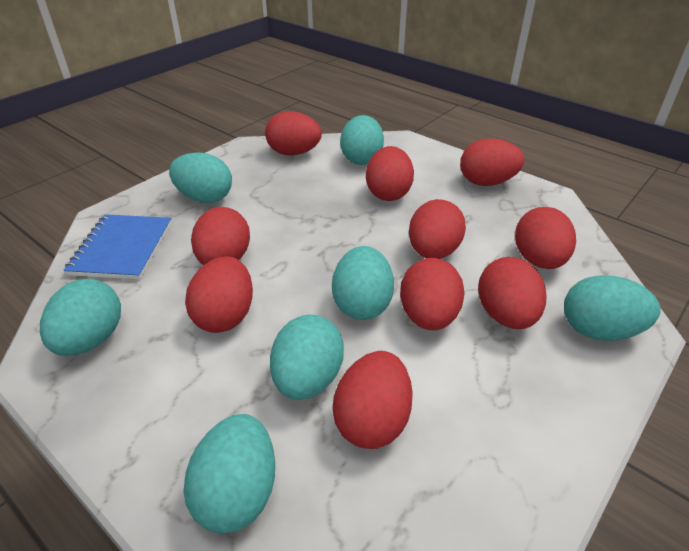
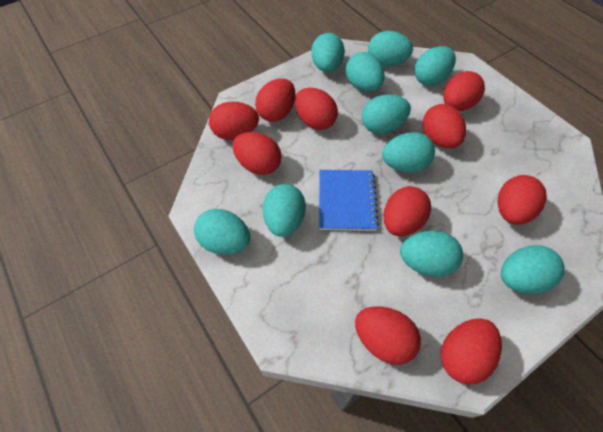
turquoise egg: 7 -> 10

